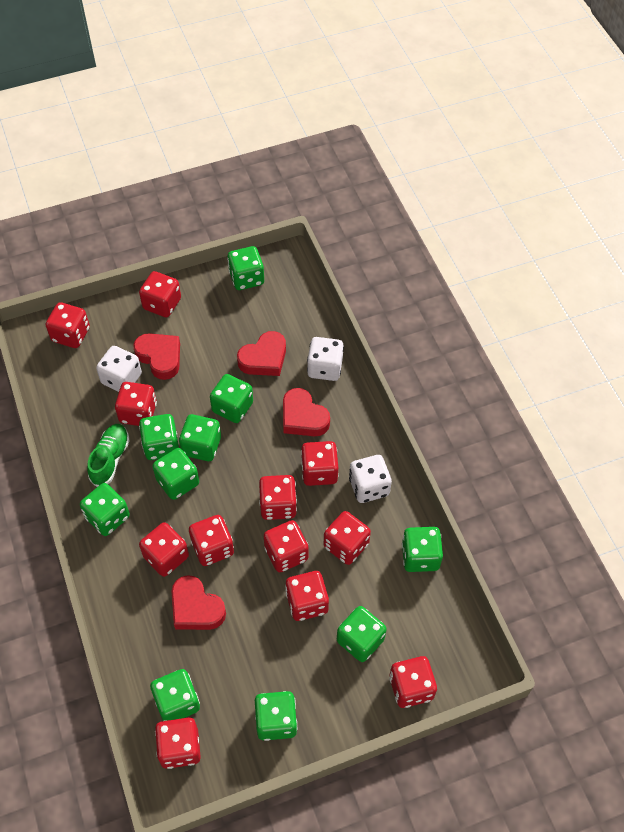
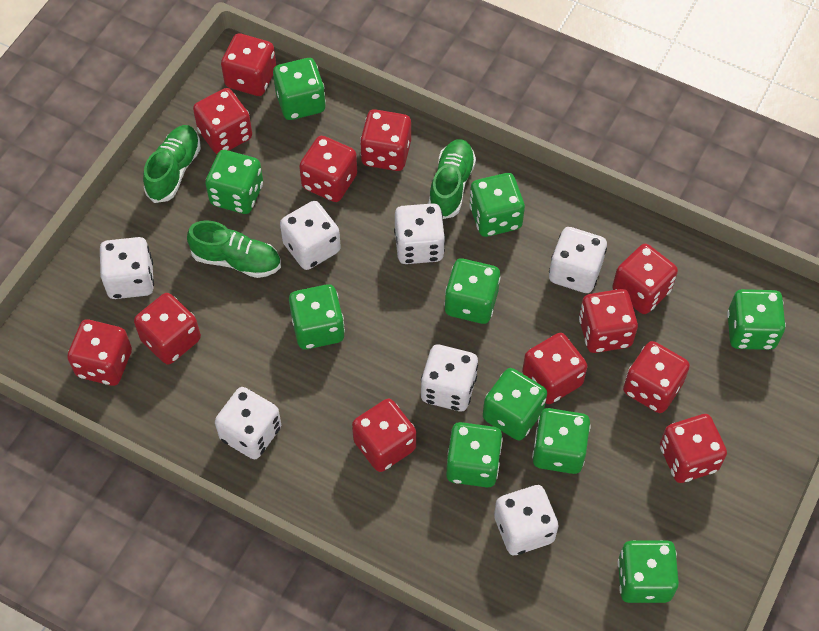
green shoe: 1 -> 3
red heart: 4 -> 0
white dice: 3 -> 7

